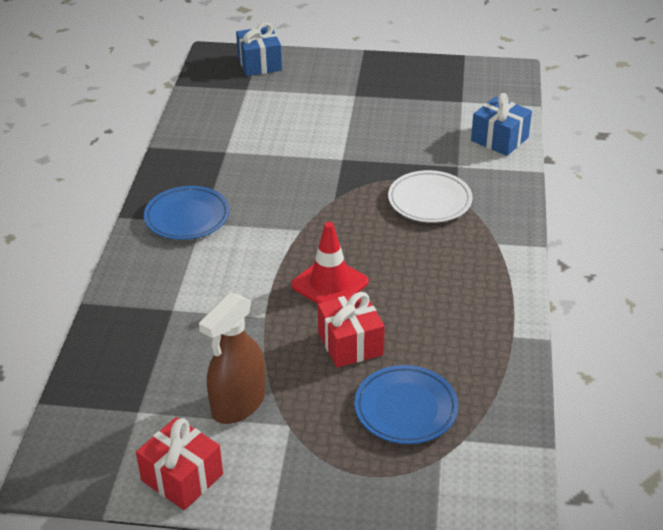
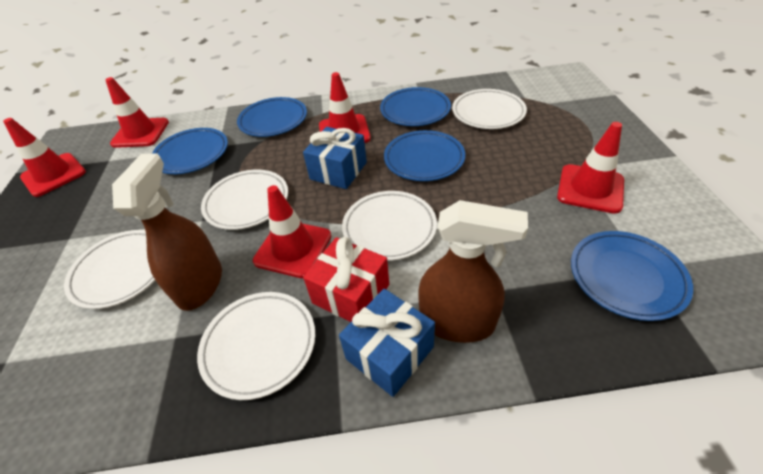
blue plate: 2 -> 5
brown spray bottle: 1 -> 2
red gift: 2 -> 1
red traffic cone: 1 -> 5
white plate: 1 -> 5

